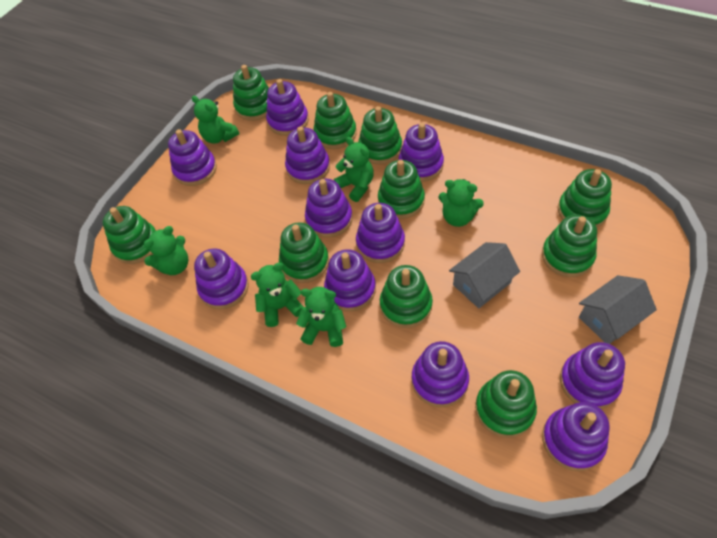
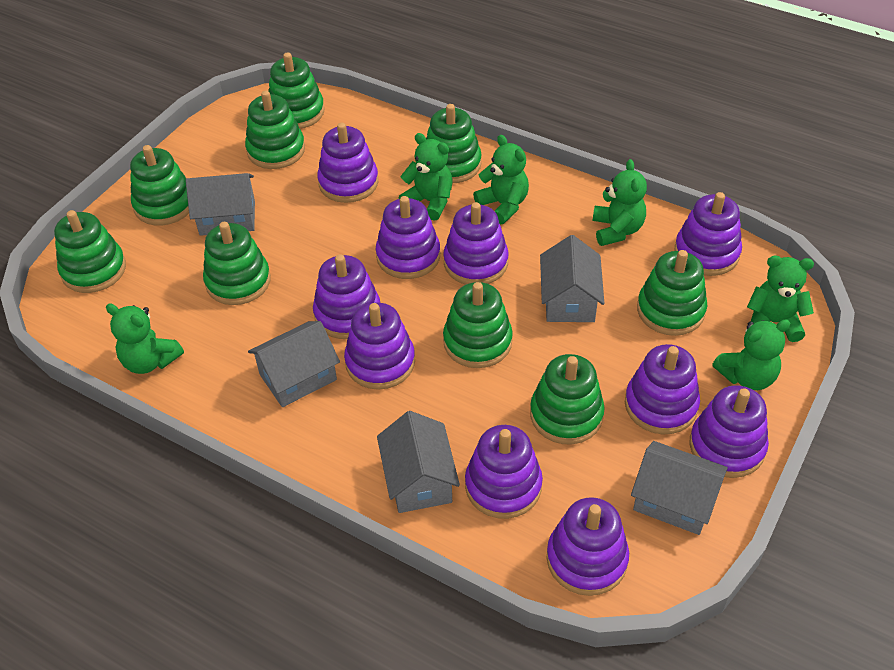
green stacking toy: 10 -> 9
grey house: 2 -> 5
purple stacking toy: 11 -> 10

